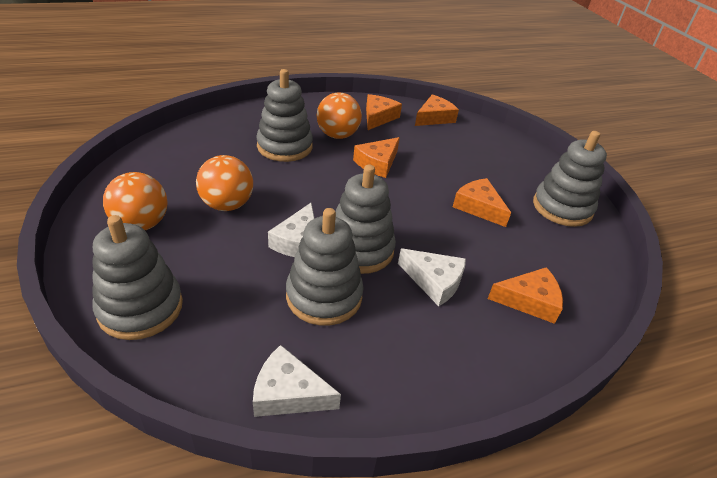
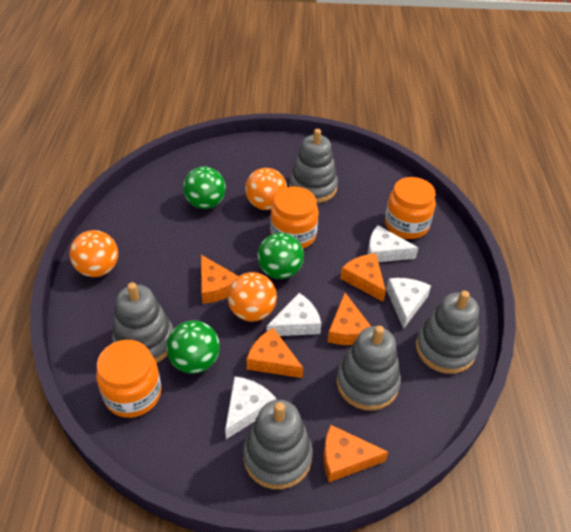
green ball: 0 -> 3
orange jar: 0 -> 3
white cheese: 3 -> 4

